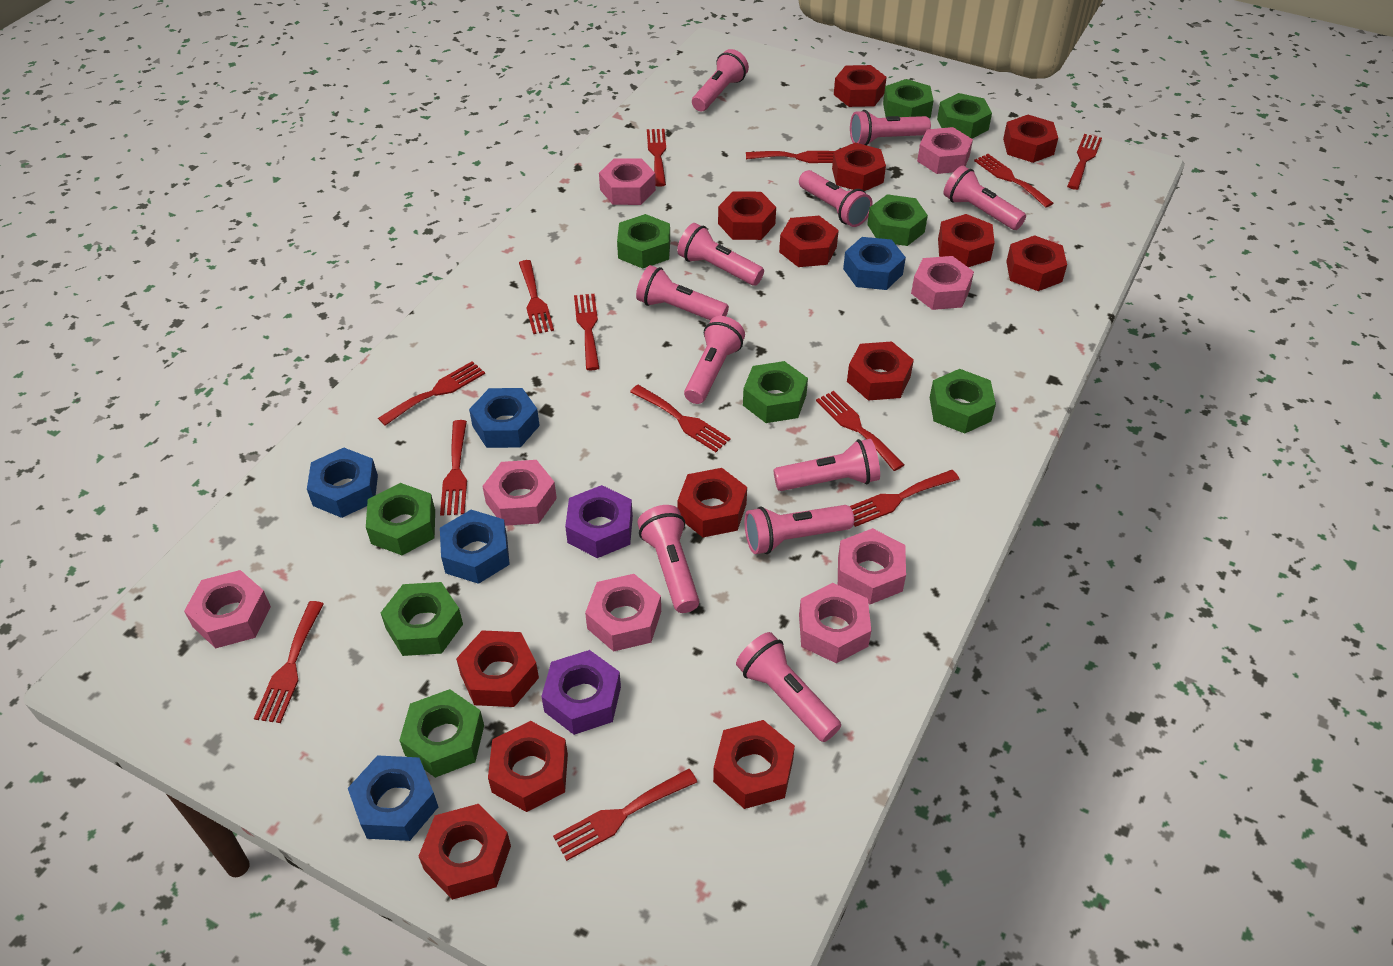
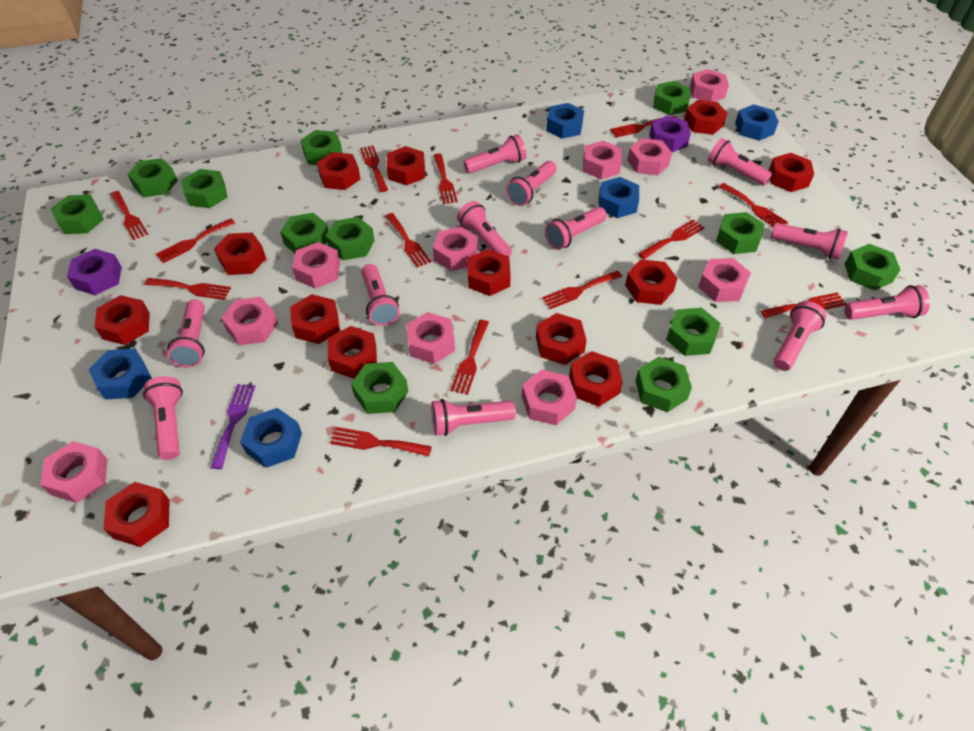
green nut: 9 -> 12
pink flashlight: 11 -> 12
pink nut: 8 -> 10
purple fork: 0 -> 1

